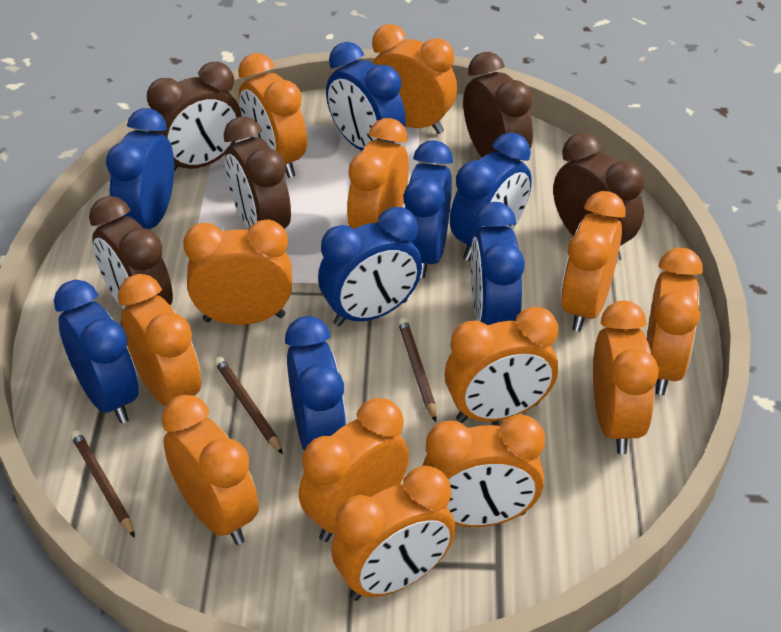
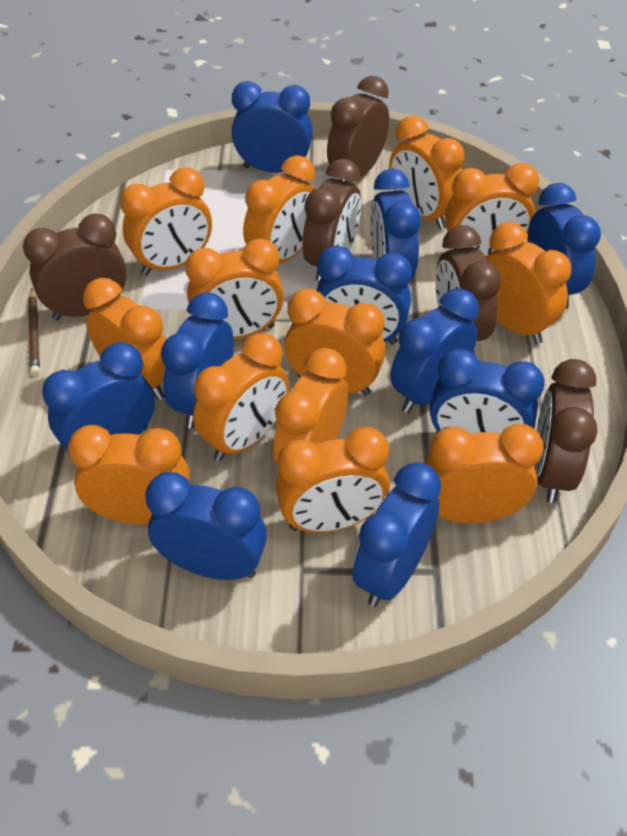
blue clock: 8 -> 10
brown pencil: 3 -> 1

